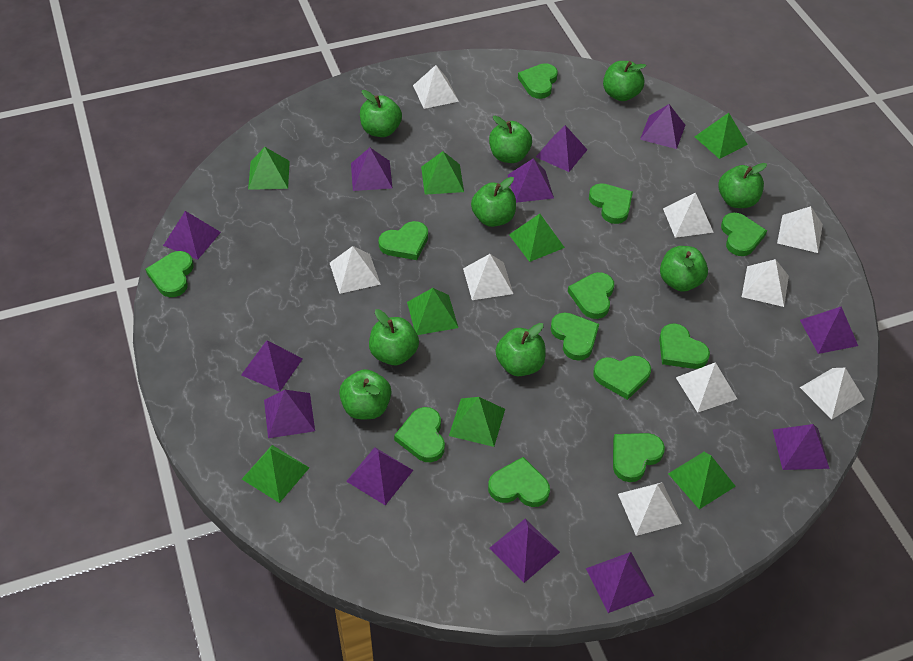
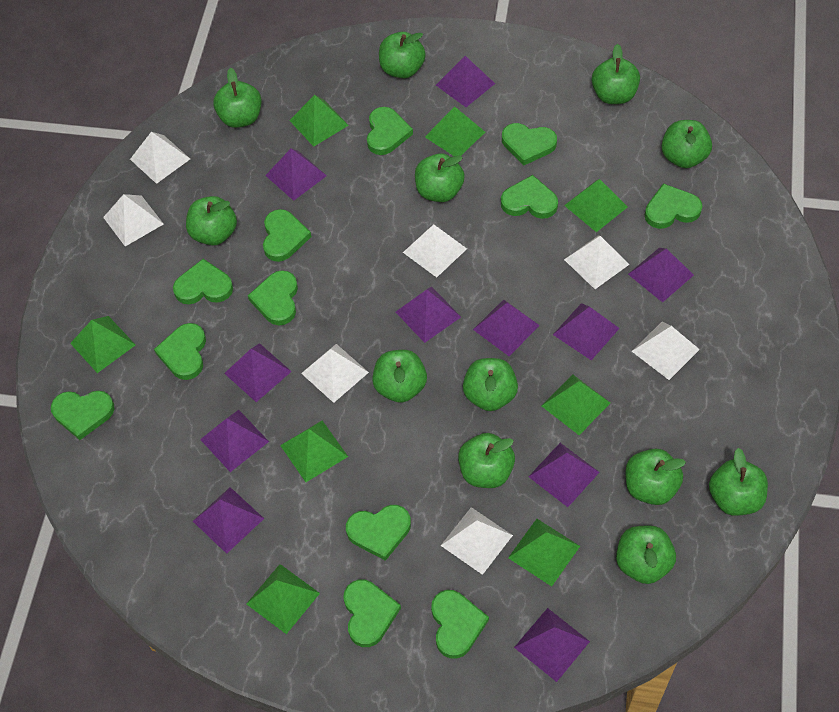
green apple: 9 -> 12
purple pyramid: 12 -> 11
white pyramid: 9 -> 7

